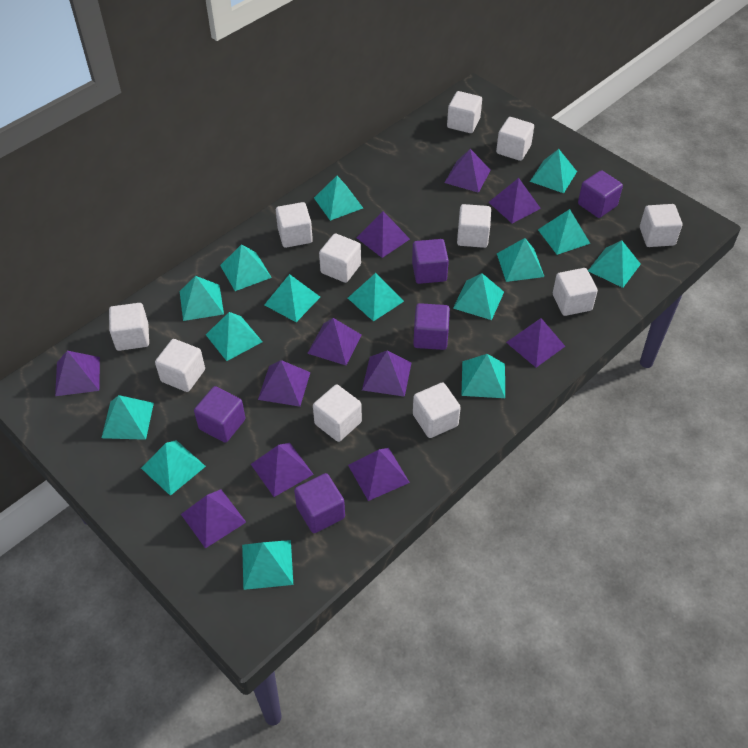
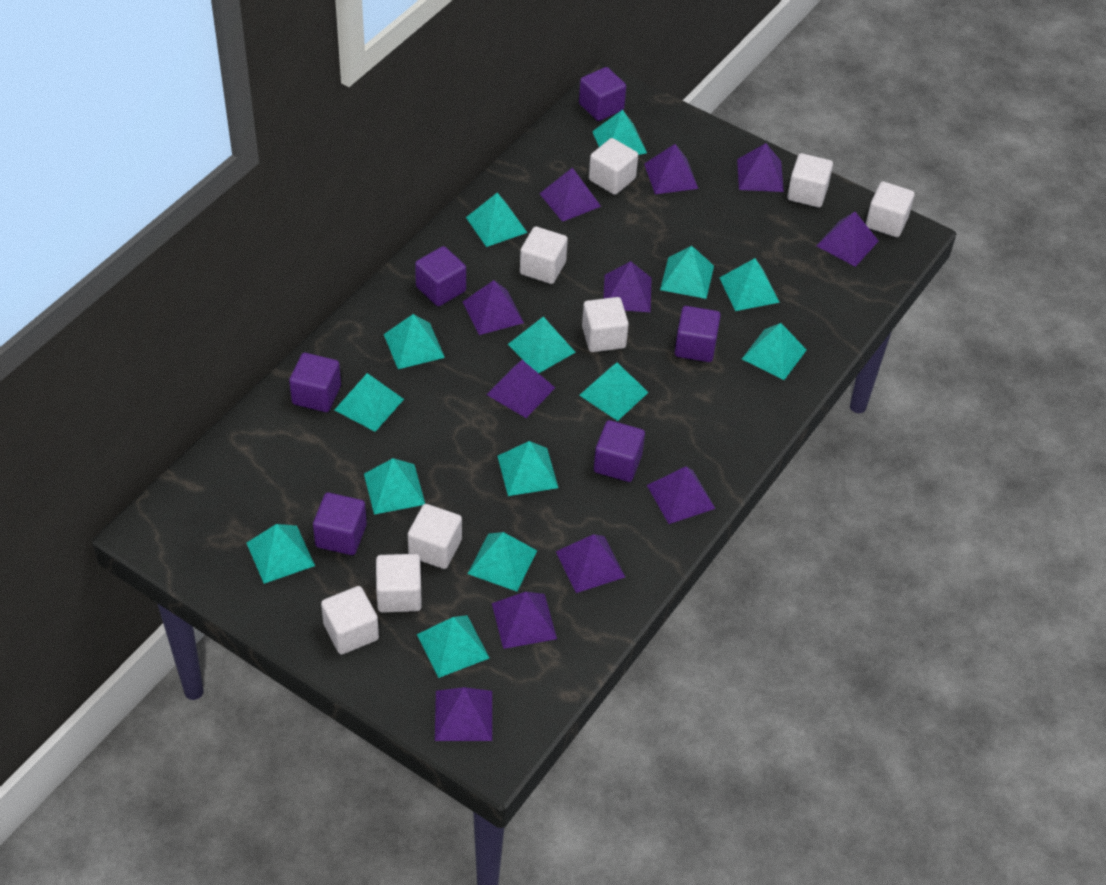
purple cube: 5 -> 6
turquoise pyramid: 15 -> 14
white cube: 11 -> 8

